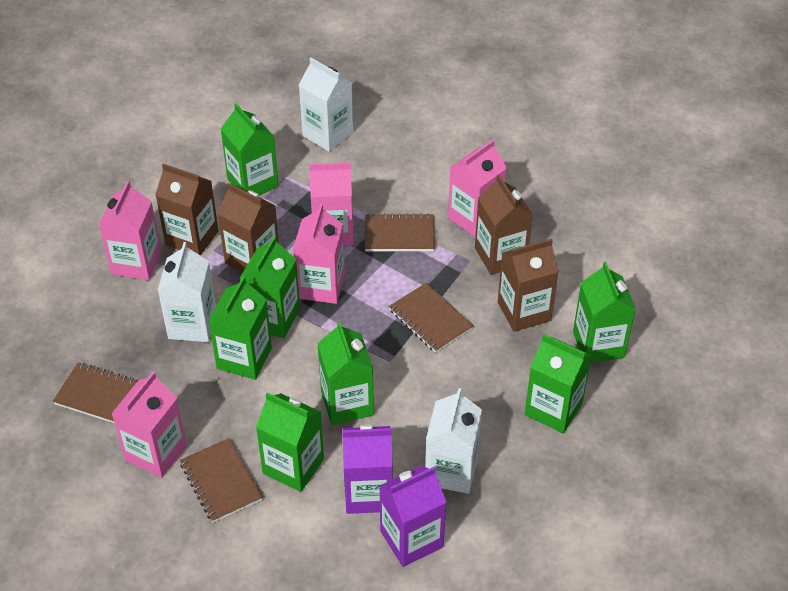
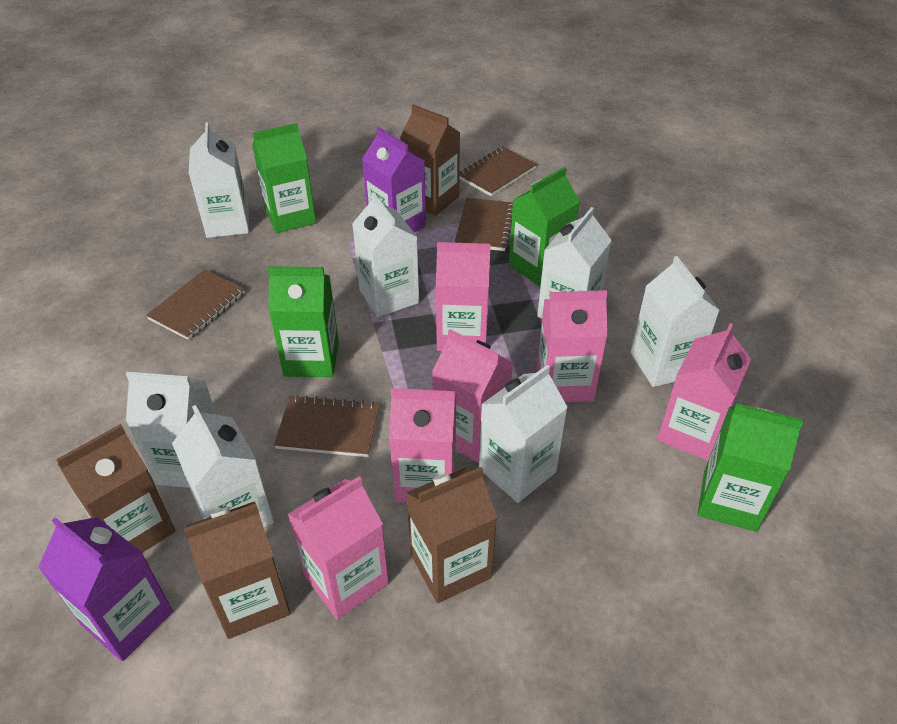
green carton: 7 -> 4
pink carton: 5 -> 6
white carton: 3 -> 7

